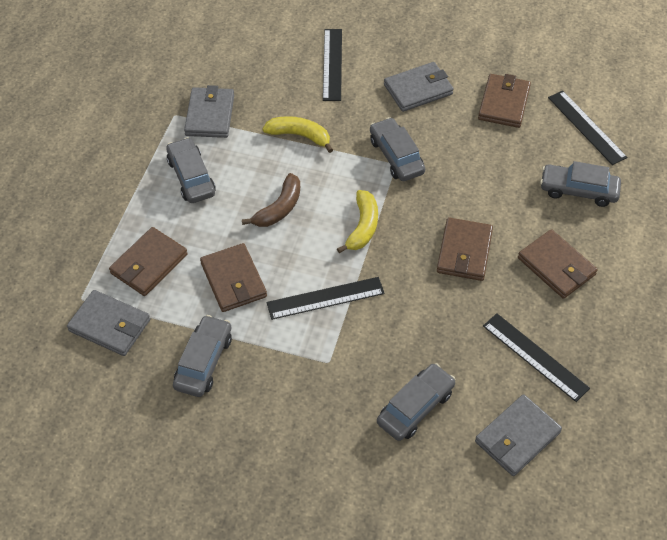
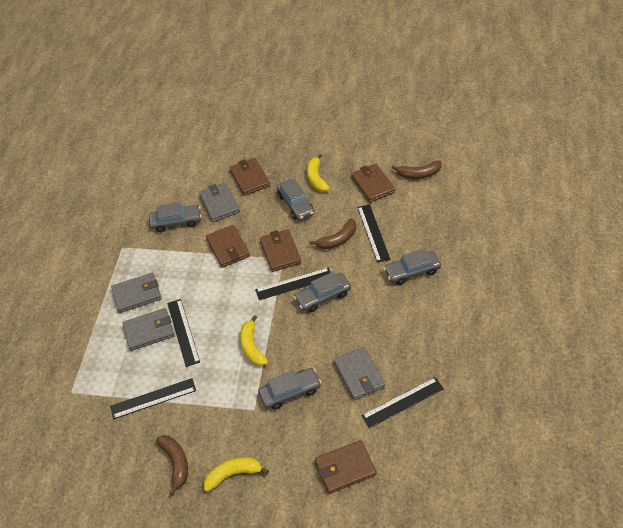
black ruler: 4 -> 5
brown banana: 1 -> 3
yellow banana: 2 -> 3

